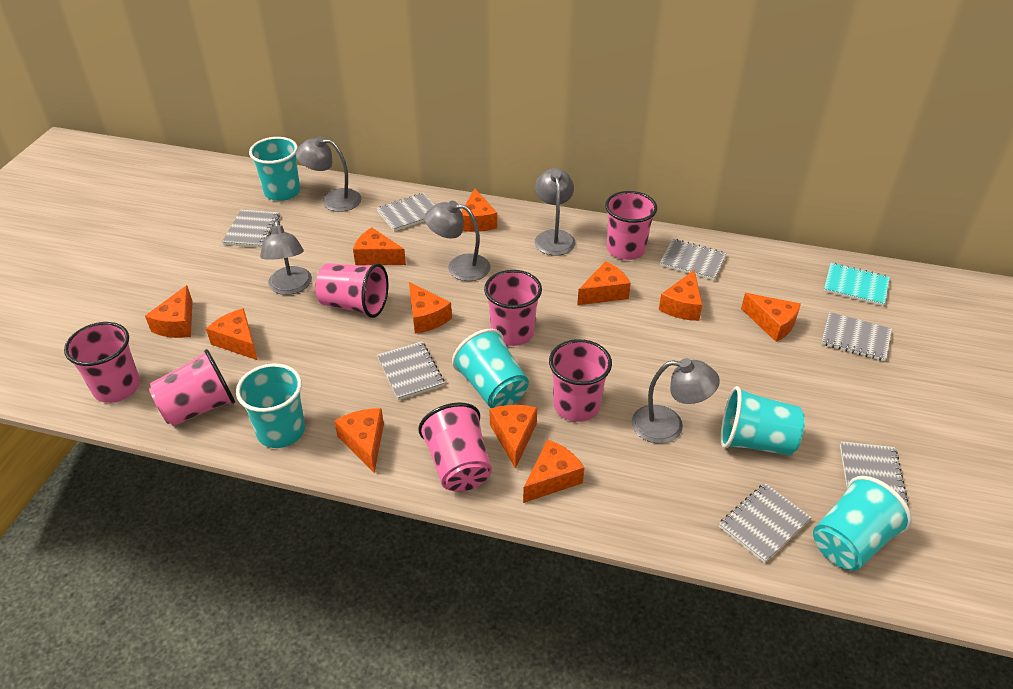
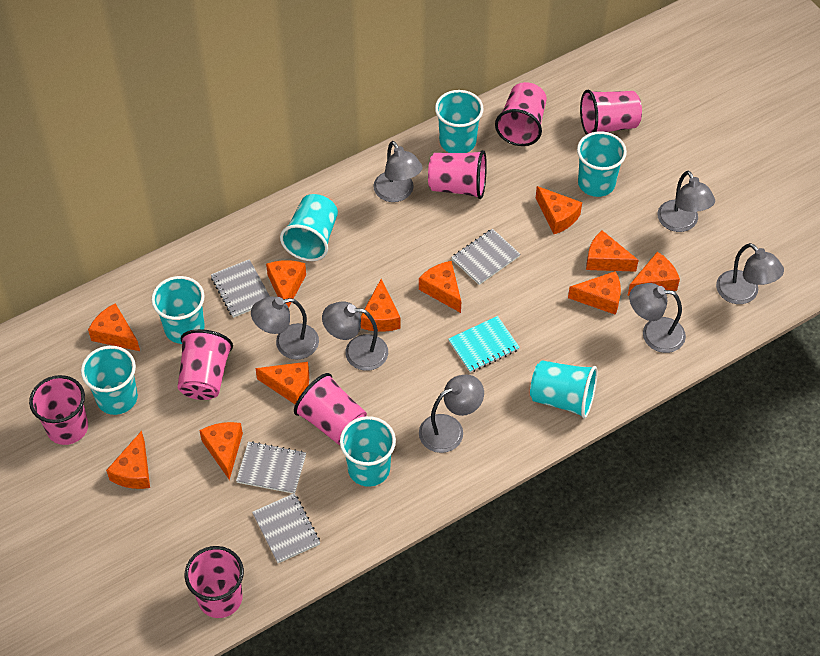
grey lamp: 5 -> 7
grey notebook: 7 -> 4
turquoise cup: 5 -> 7

